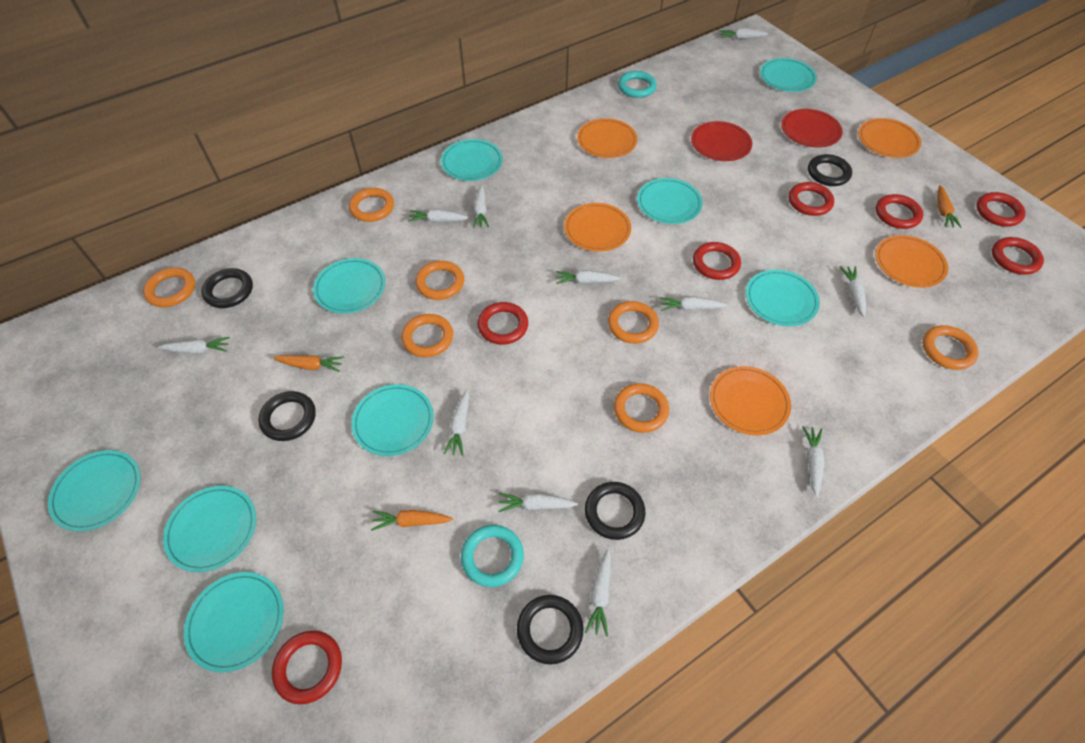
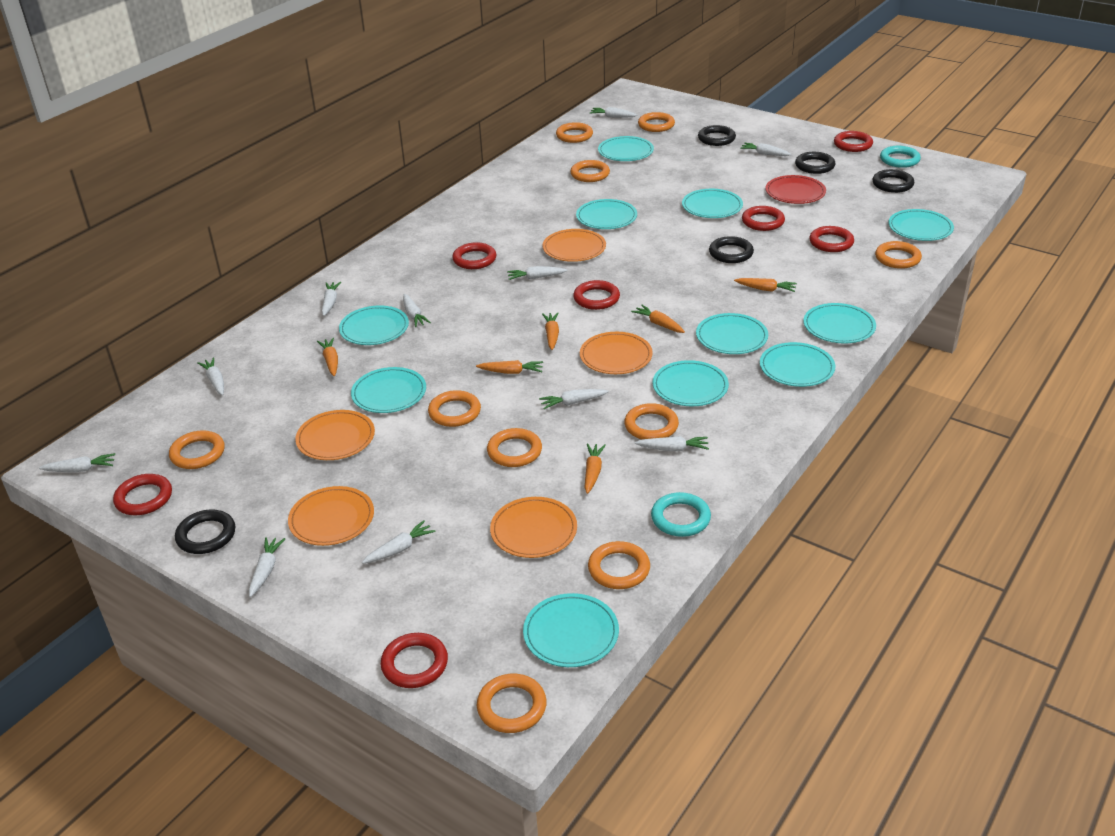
orange carrot: 3 -> 6
orange ring: 7 -> 10
red plate: 2 -> 1
turquoise plate: 9 -> 11

